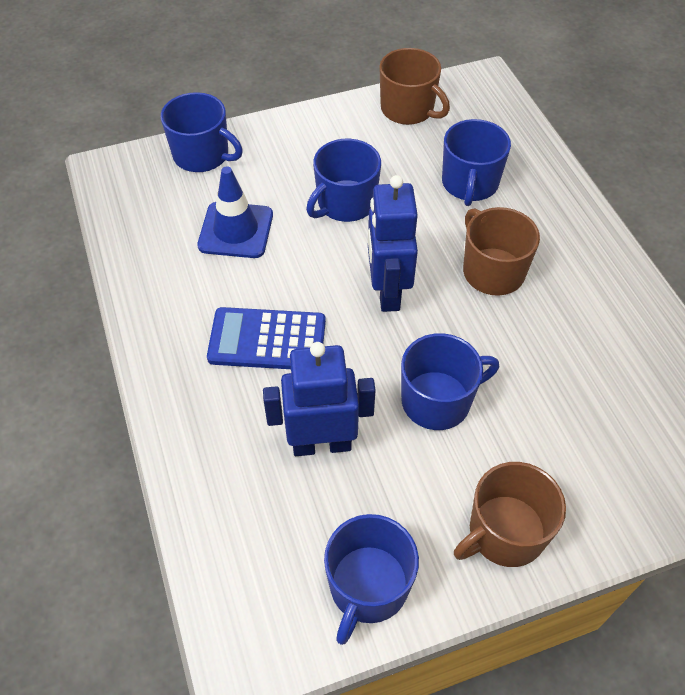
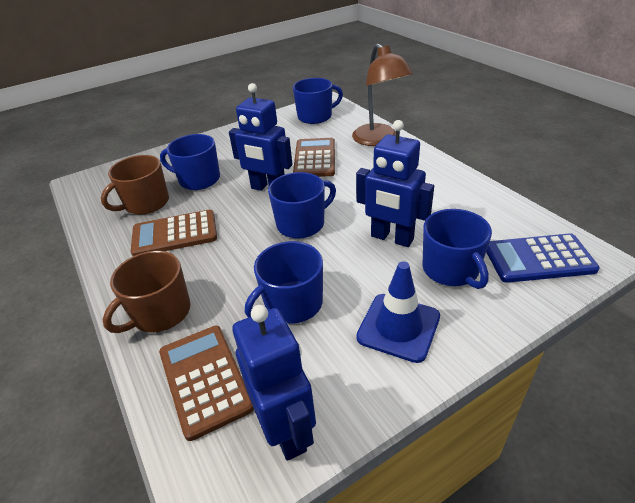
blue robot: 2 -> 3
brown calculator: 0 -> 3
brown lamp: 0 -> 1
brown mug: 3 -> 2

